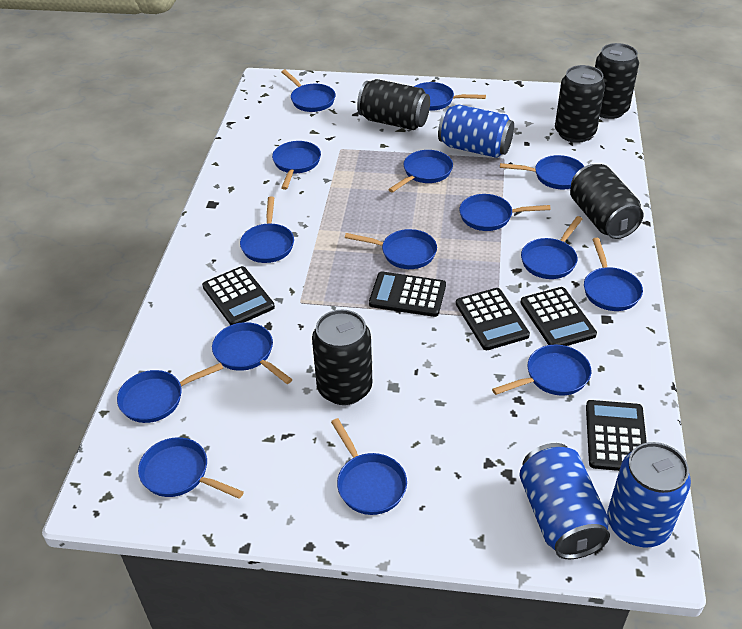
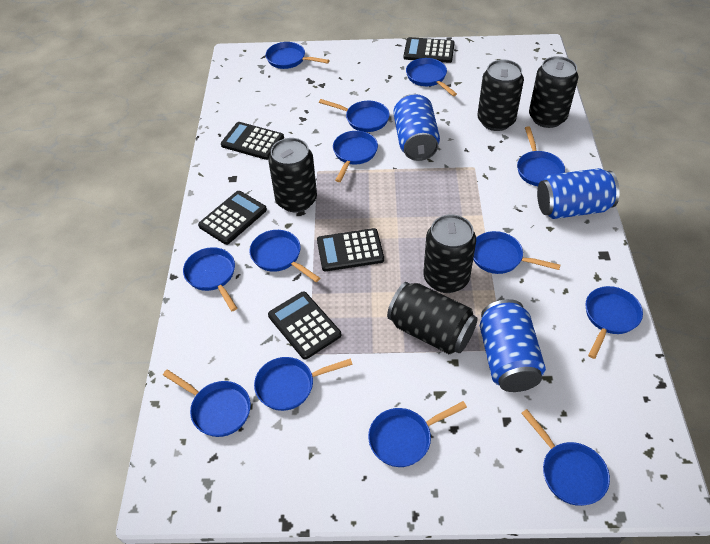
blue pan: 15 -> 13

